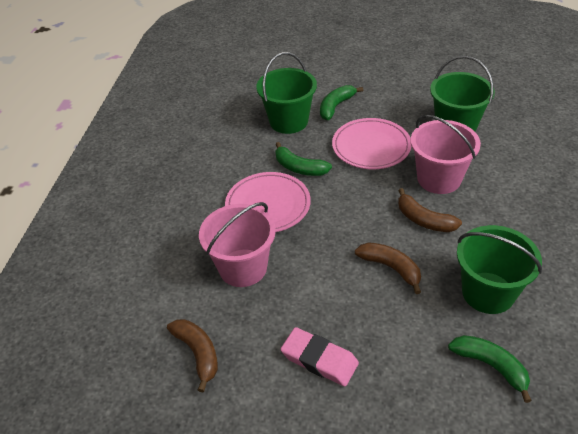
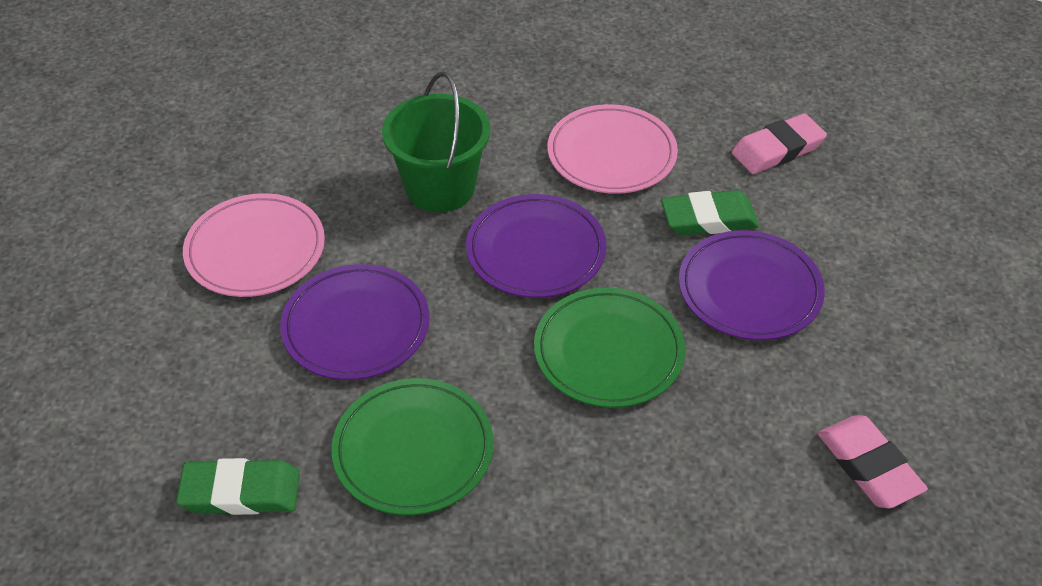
brown banana: 3 -> 0
green banana: 3 -> 0
green bucket: 3 -> 1
green eraser: 0 -> 2
green plate: 0 -> 2
pink bucket: 2 -> 0
pink eraser: 1 -> 2
purple plate: 0 -> 3

